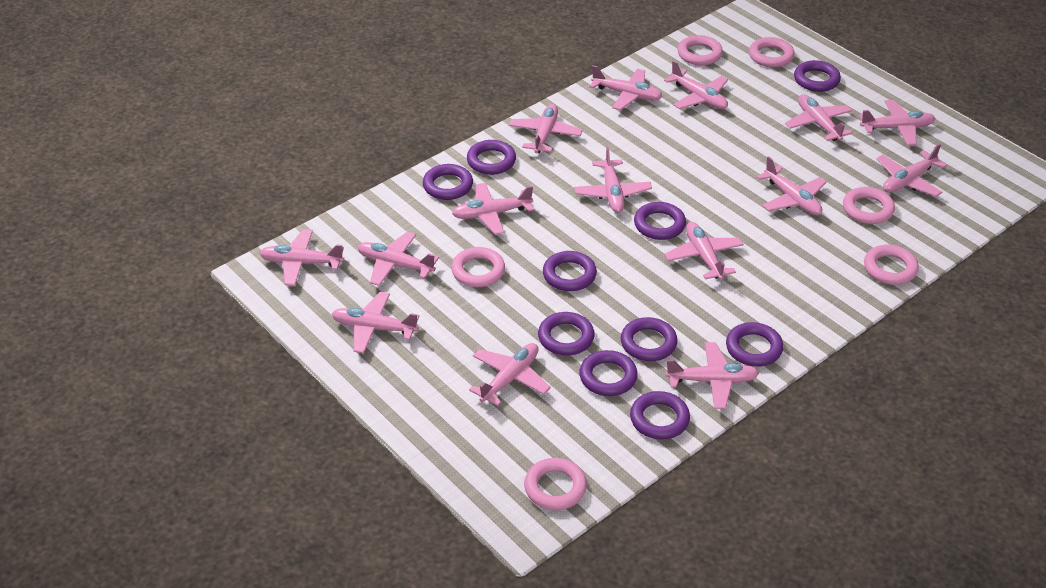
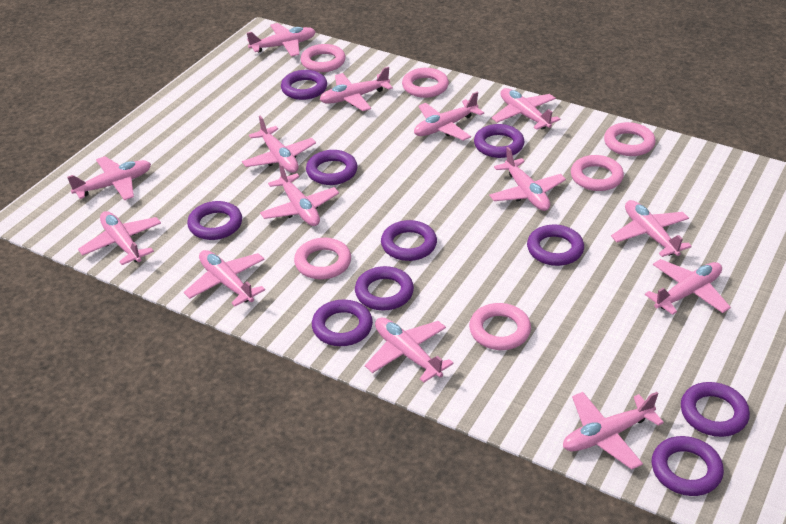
pink plane: 15 -> 14

